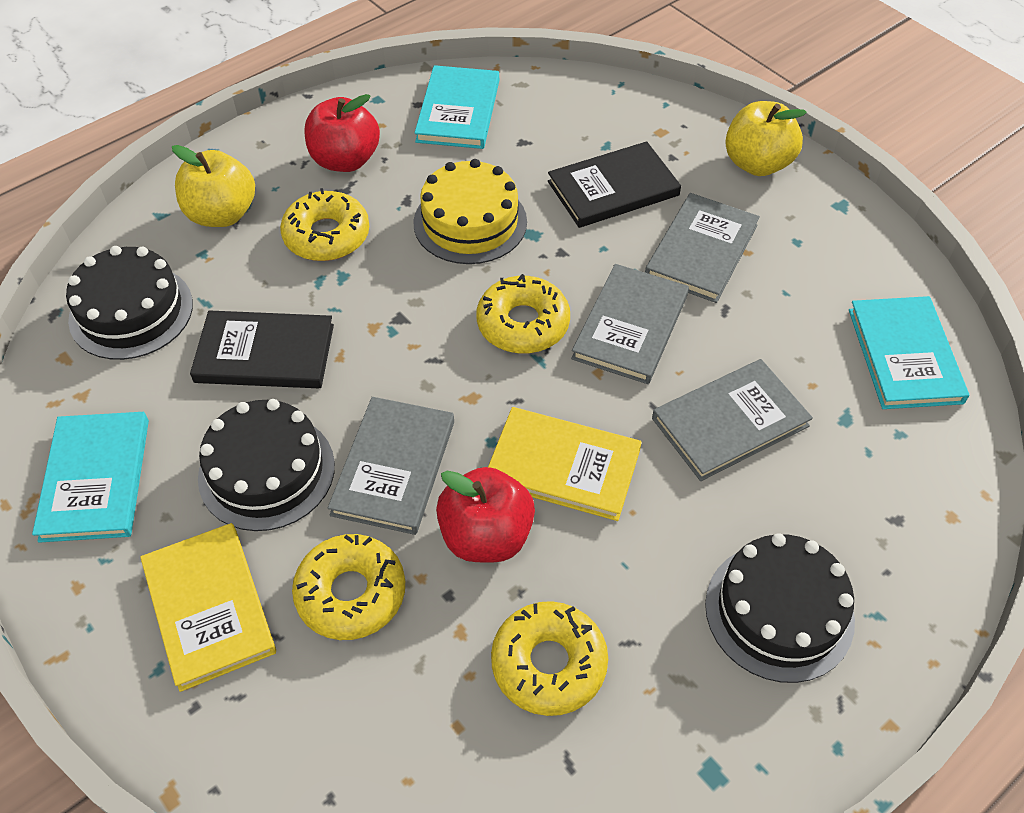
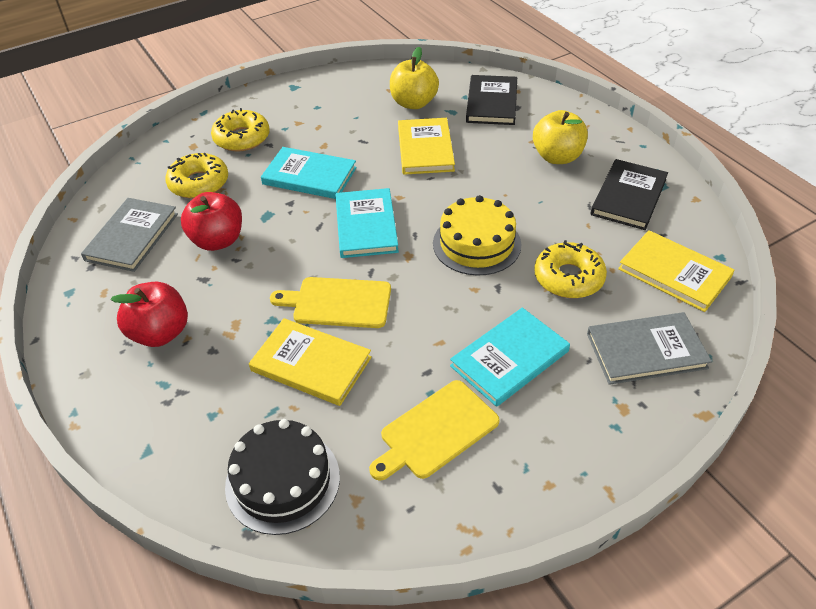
black cake: 3 -> 1
grey book: 4 -> 2
yellow book: 2 -> 3
yellow cutting board: 0 -> 2
yellow donut: 4 -> 3

